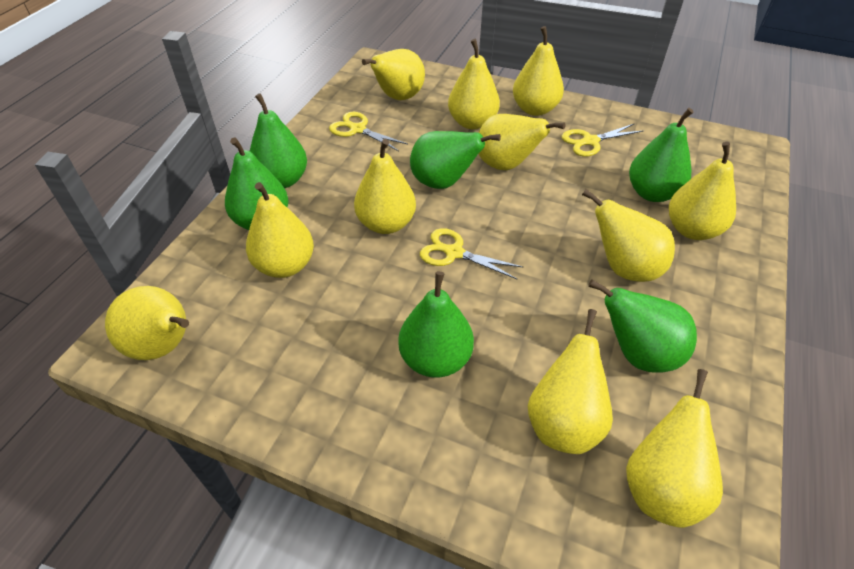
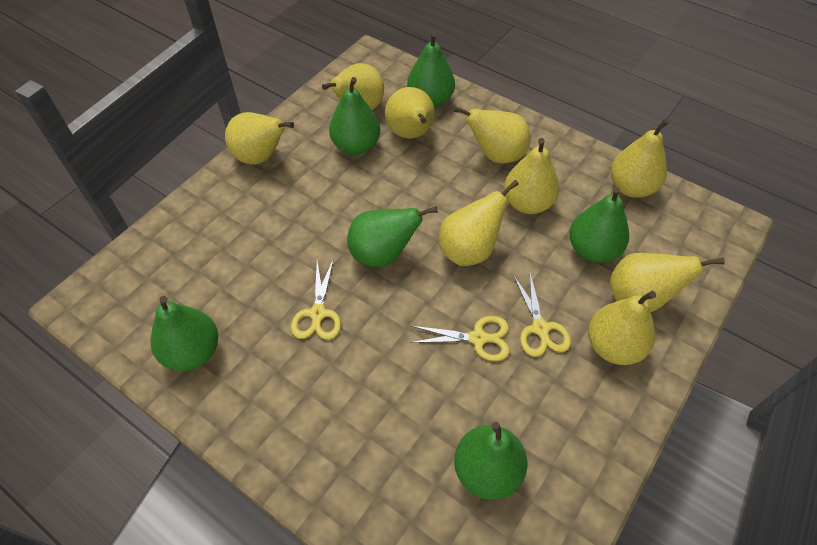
yellow pear: 11 -> 9

